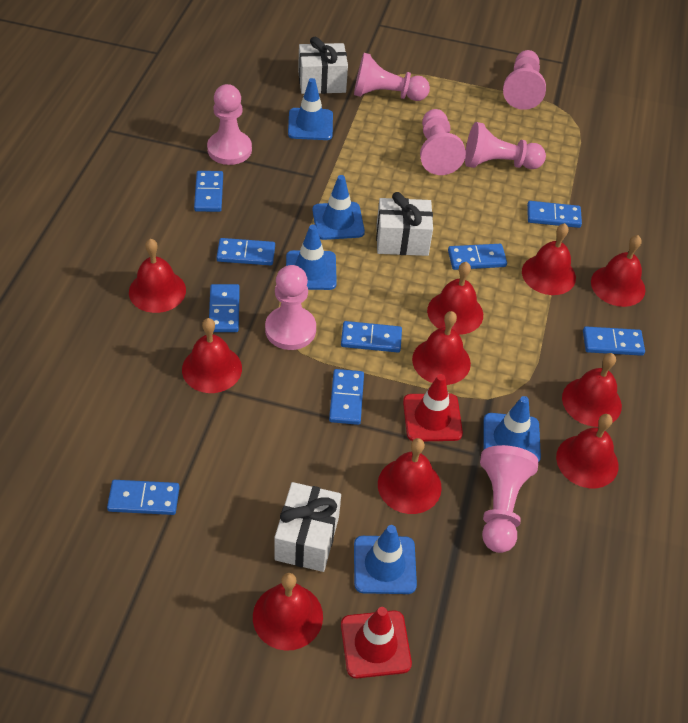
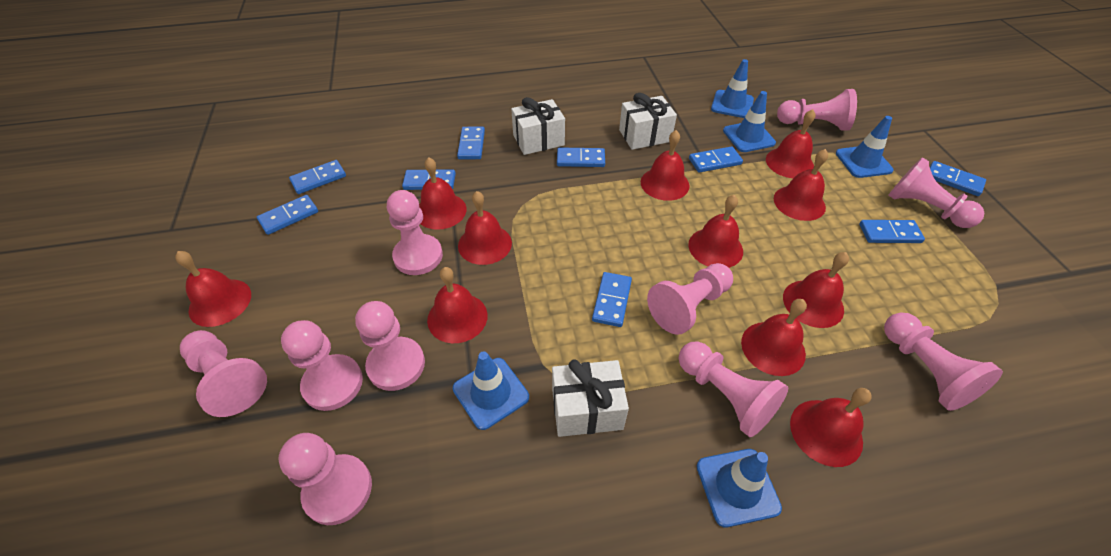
pink pawn: 7 -> 10
red bell: 10 -> 11
red traffic cone: 2 -> 0

